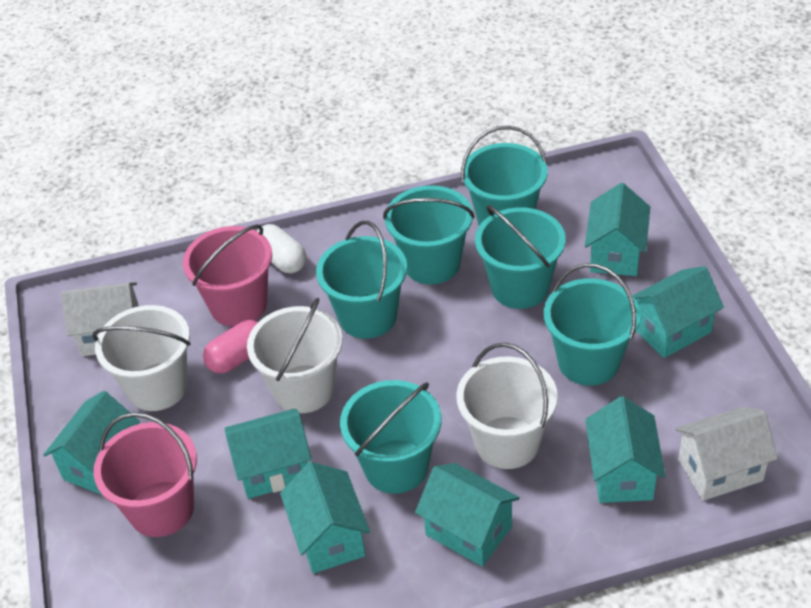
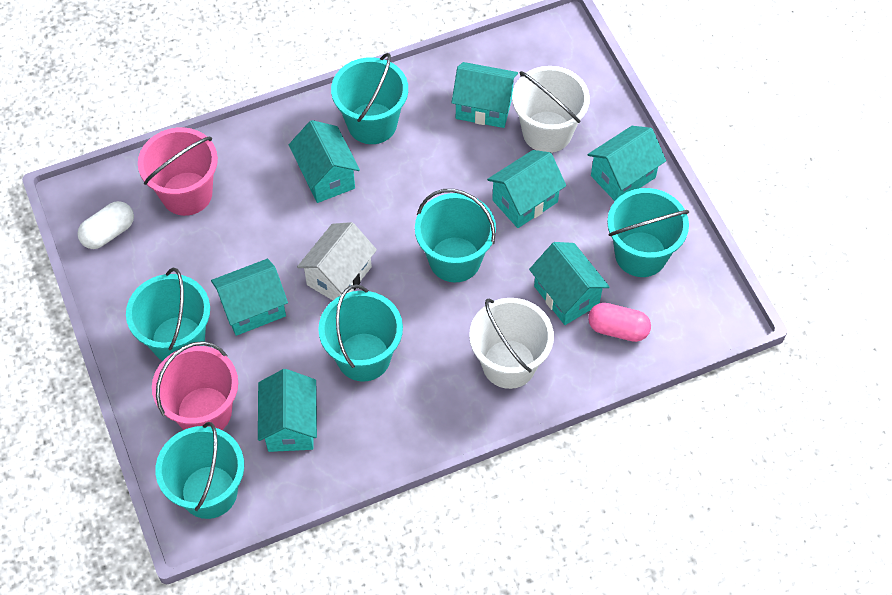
white bucket: 3 -> 2
white house: 2 -> 1

